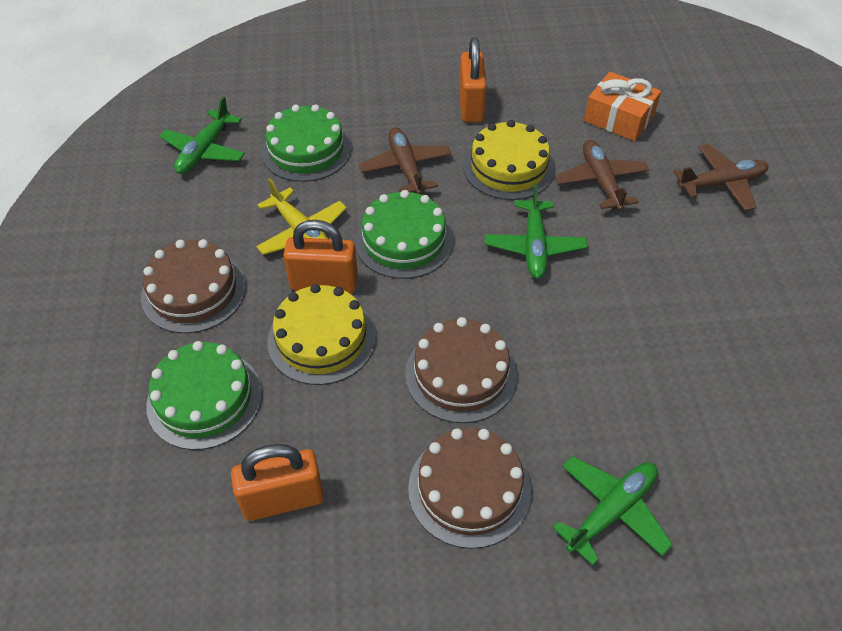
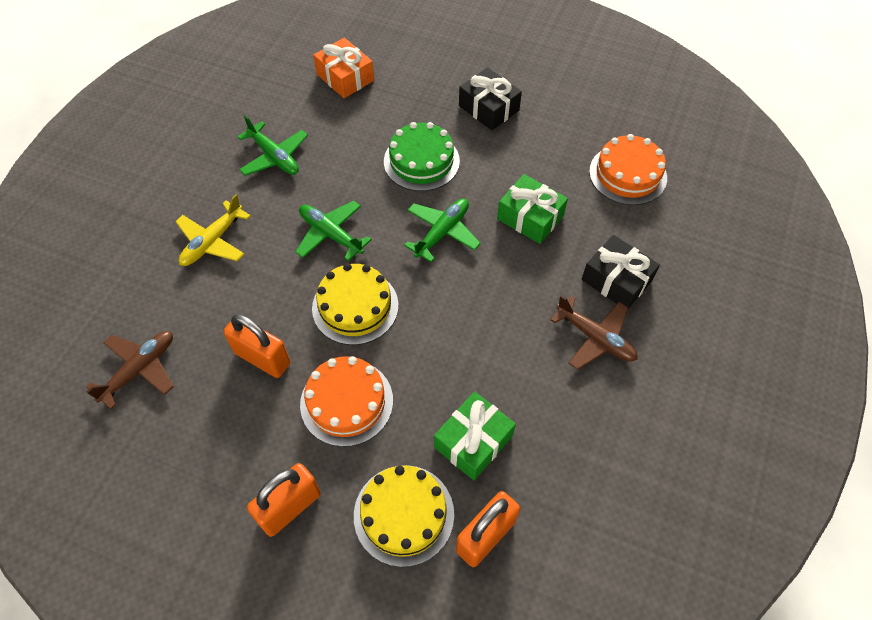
black gift: 0 -> 2
brown cake: 3 -> 0
brown plane: 3 -> 2
green cake: 3 -> 1
green gift: 0 -> 2
orange cake: 0 -> 2

